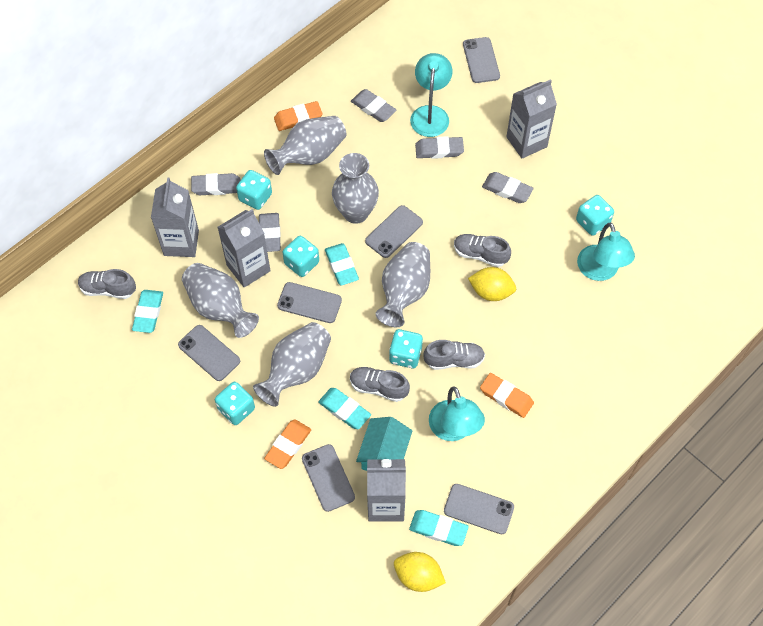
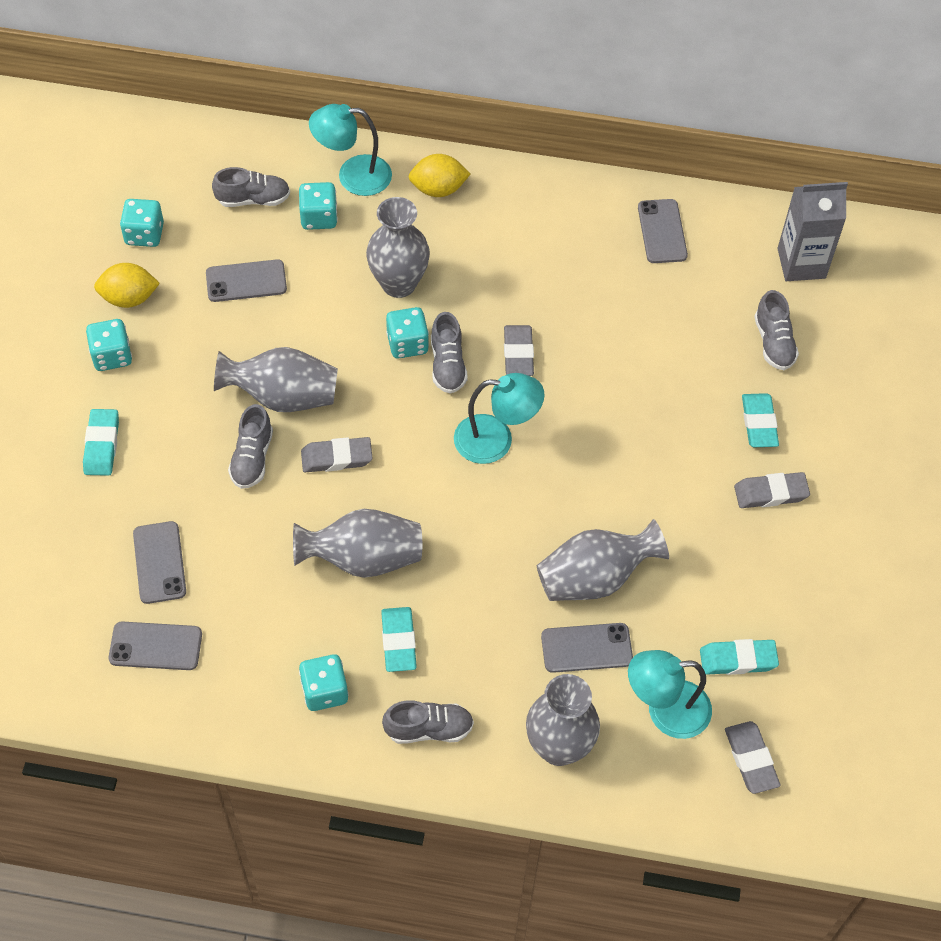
grey carton: 4 -> 1
grey eraser: 5 -> 4
grey phone: 6 -> 5
grey shoe: 4 -> 5
orange eraser: 3 -> 0
turquoise house: 1 -> 0

